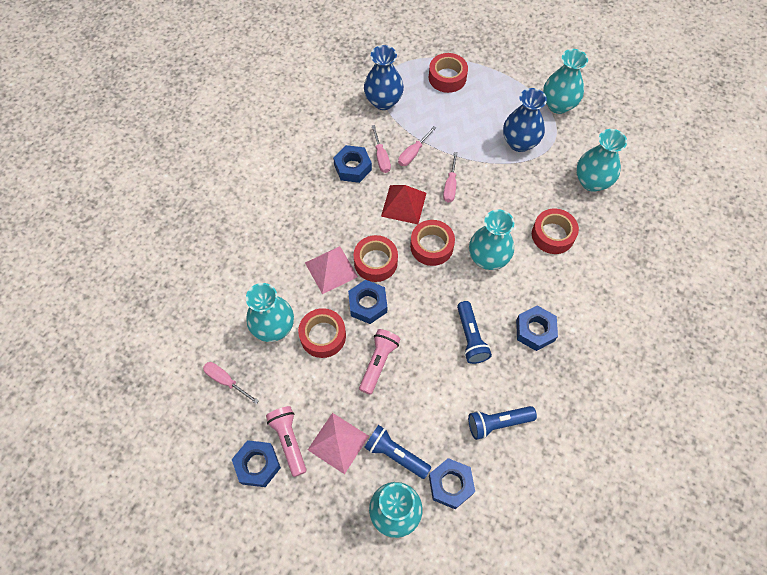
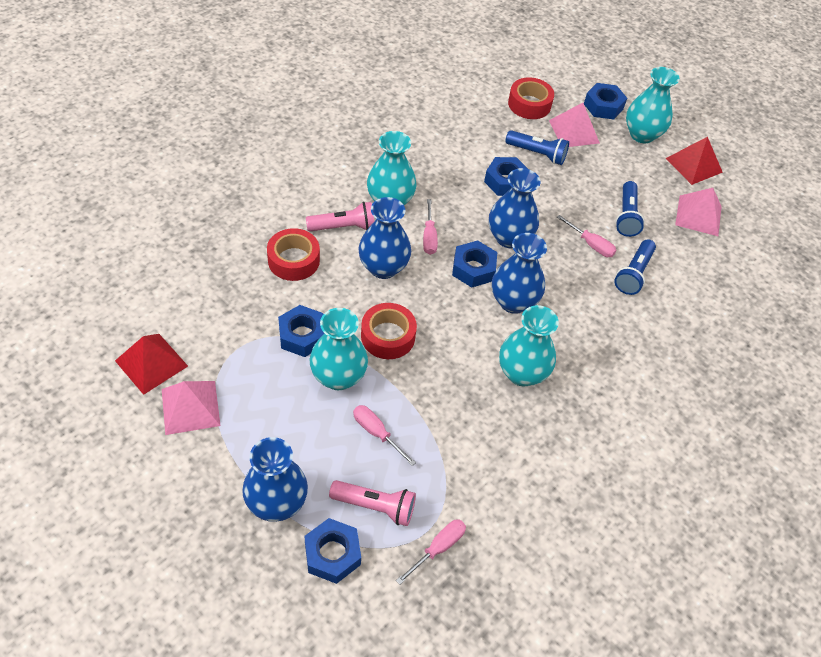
blue vase: 2 -> 4
pink pyramid: 2 -> 3
red pyramid: 1 -> 2
red tape: 5 -> 3
turquoise vase: 5 -> 4

